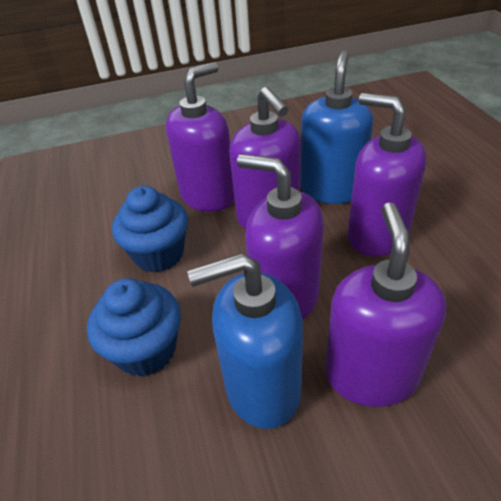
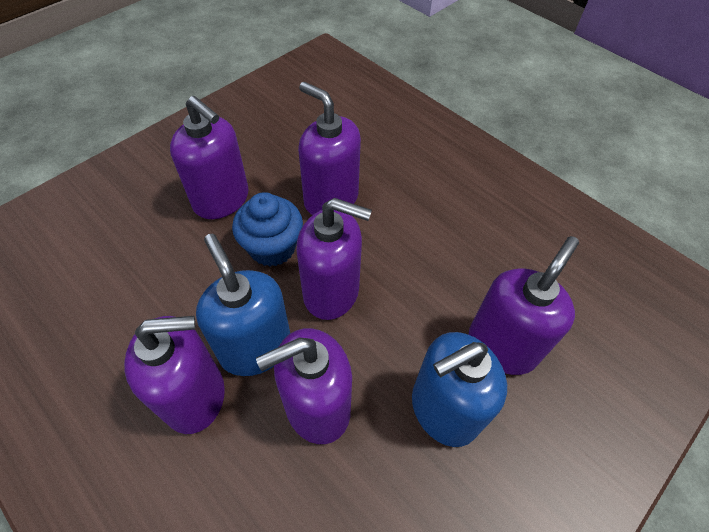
blue cupcake: 2 -> 1
purple soap dispenser: 5 -> 6

